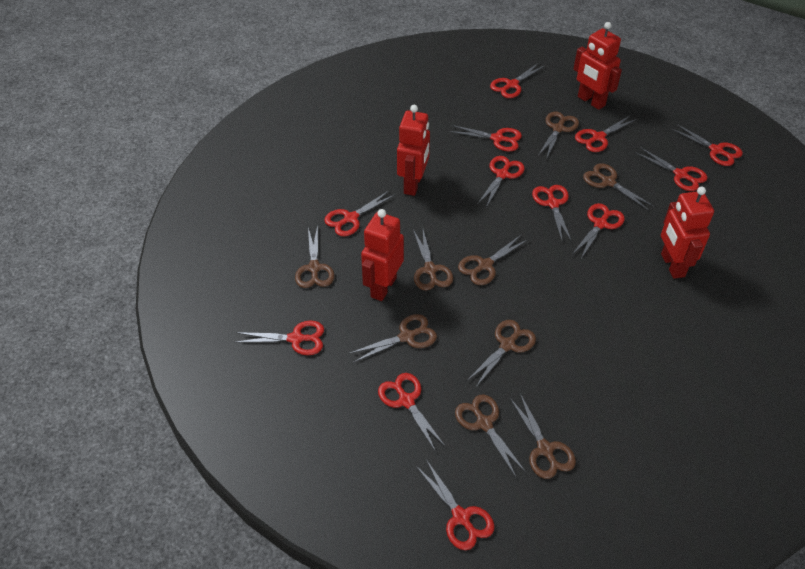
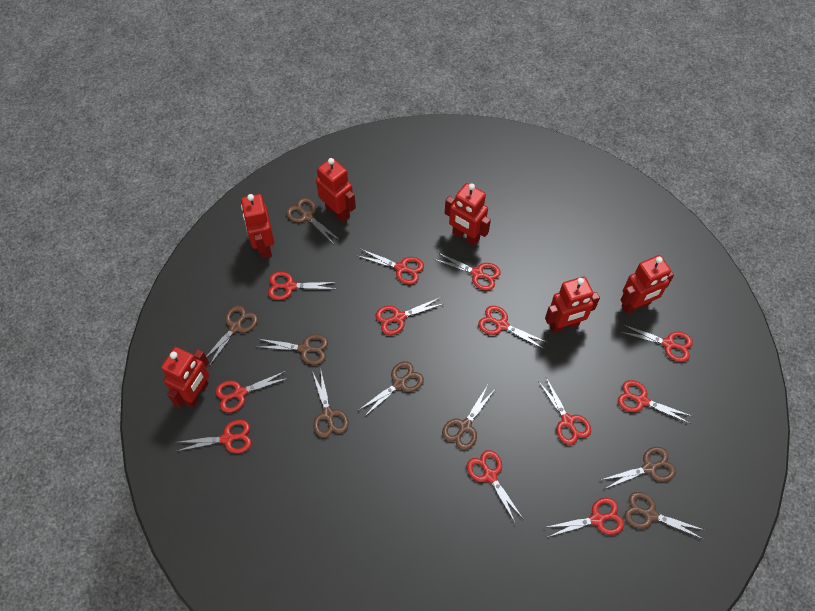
brown scissors: 9 -> 8
red robot: 4 -> 6

